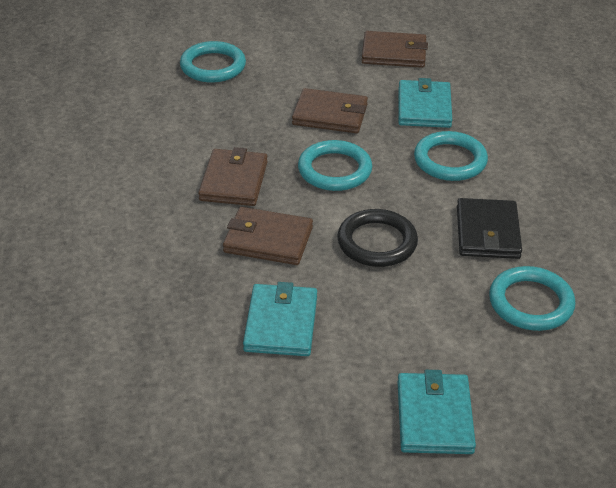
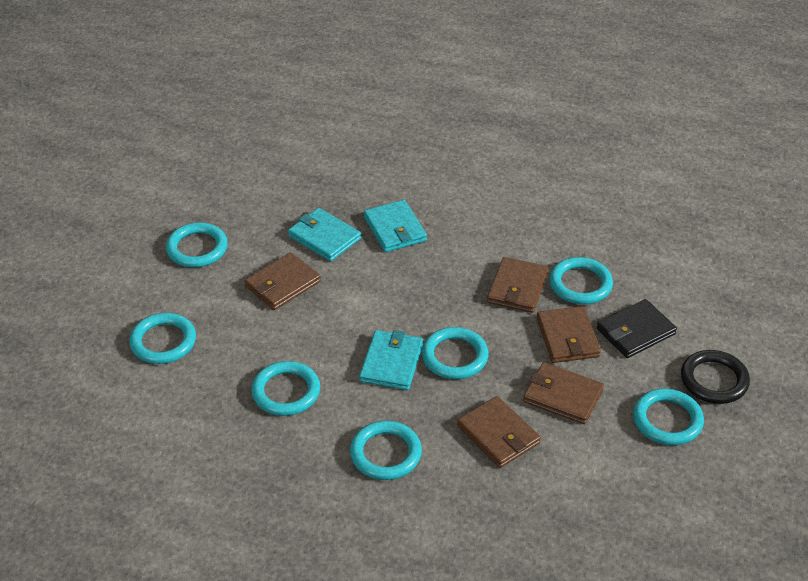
brown wallet: 4 -> 5
turquoise ring: 4 -> 7

